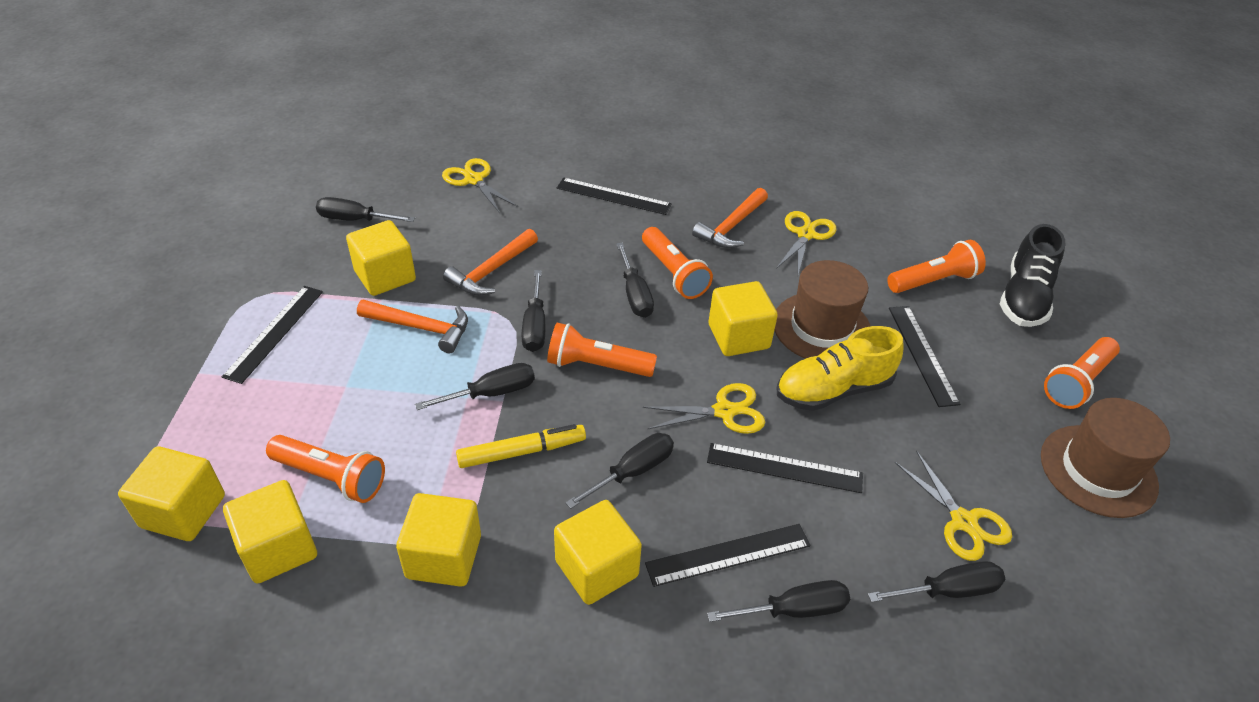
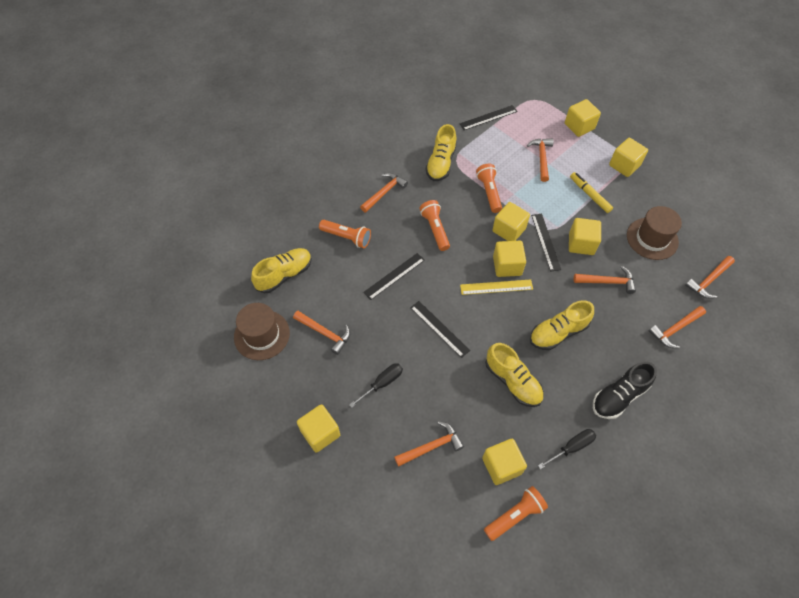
black ruler: 5 -> 4
black screwdriver: 7 -> 2
orange flashlight: 5 -> 4
orange hammer: 3 -> 7
yellow cube: 6 -> 7
yellow ruler: 0 -> 1
yellow scissors: 4 -> 0
yellow shoe: 1 -> 4

